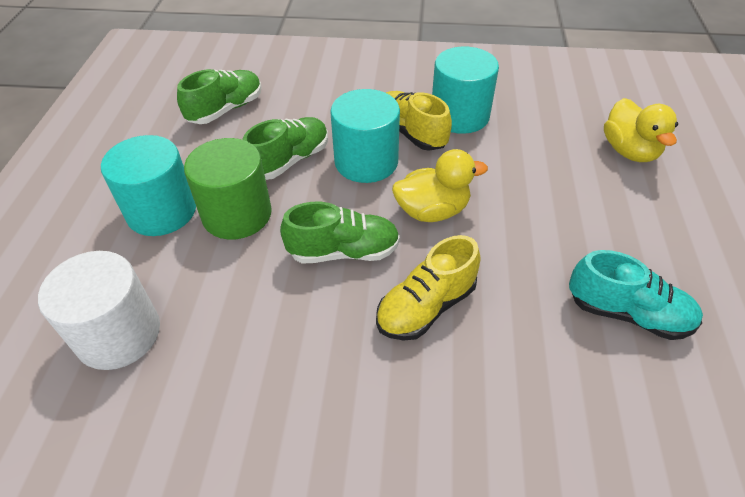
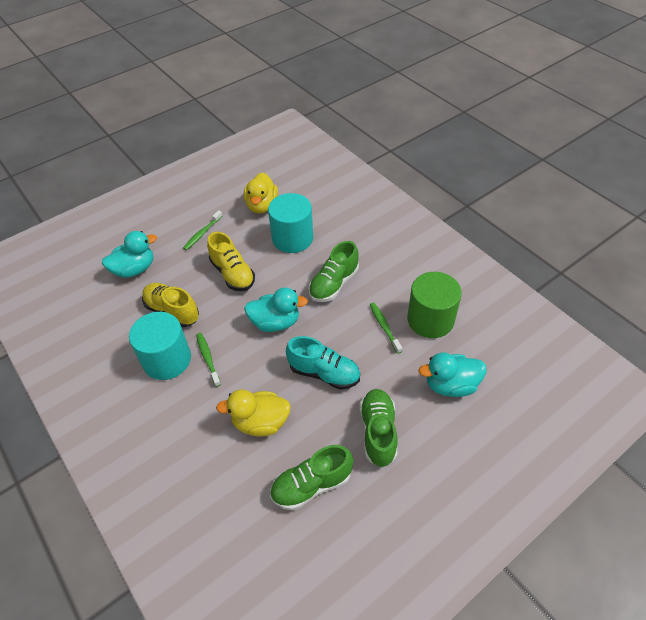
green toothbrush: 0 -> 3
turquoise cylinder: 3 -> 2
turquoise duck: 0 -> 3
white cylinder: 1 -> 0

